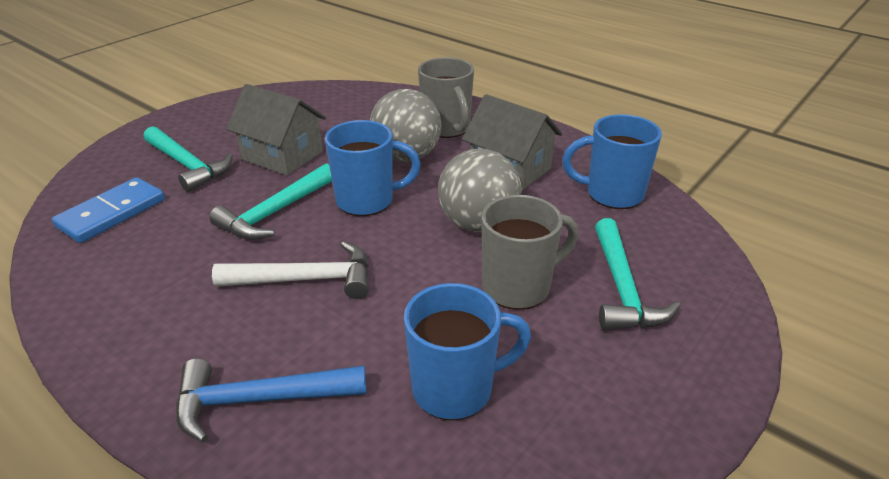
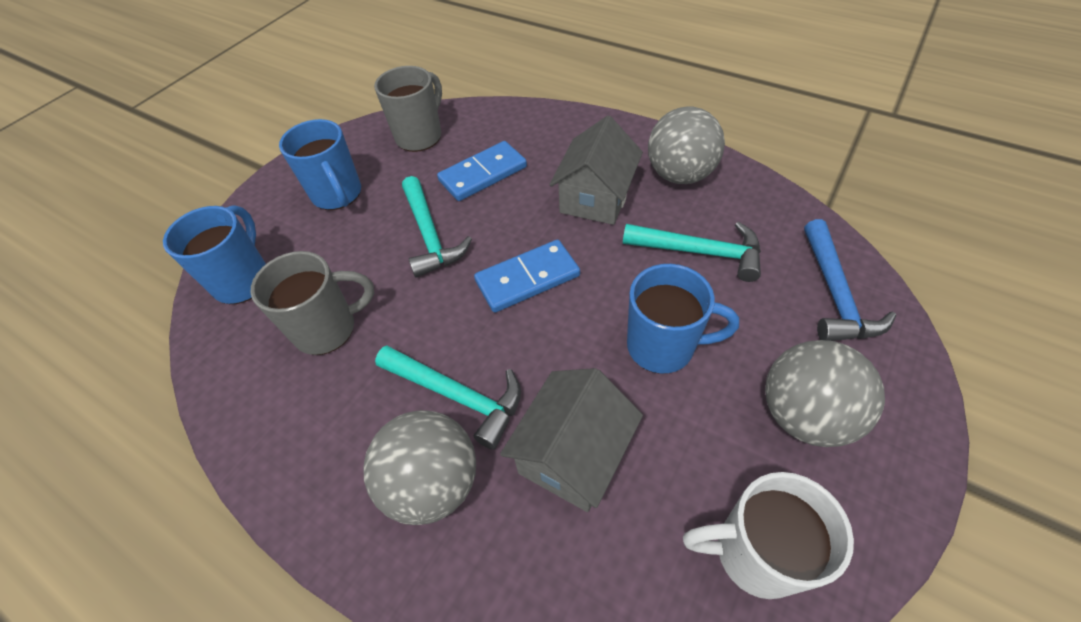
blue domino: 1 -> 2
grey ball: 2 -> 3
white hammer: 1 -> 0
white mug: 0 -> 1

